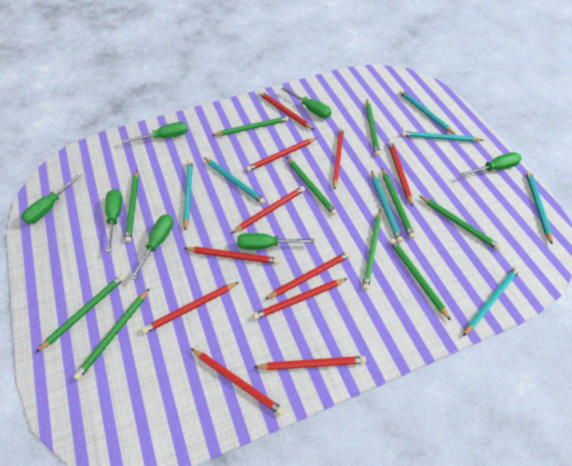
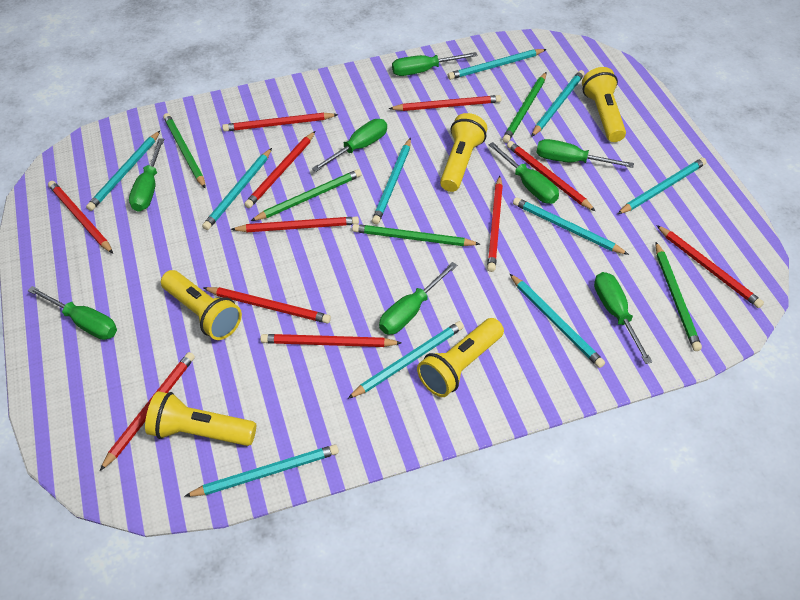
green pencil: 10 -> 5
green screwdriver: 7 -> 8
turquoise pencil: 7 -> 10
yellow flashlight: 0 -> 5

